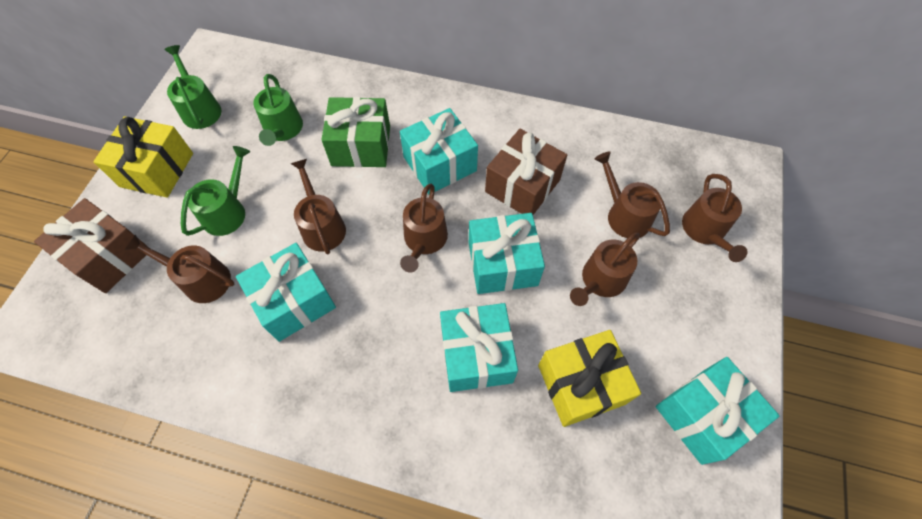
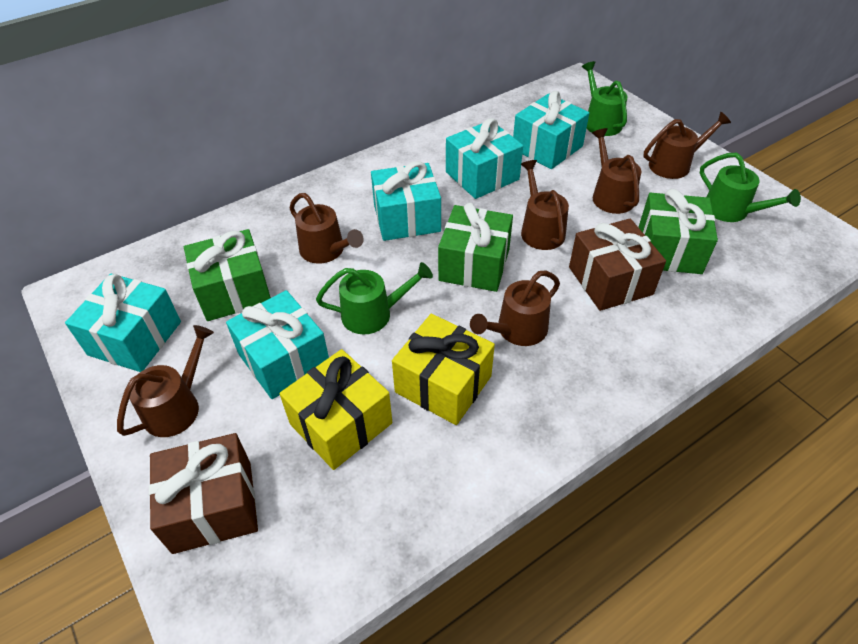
green gift: 1 -> 3

